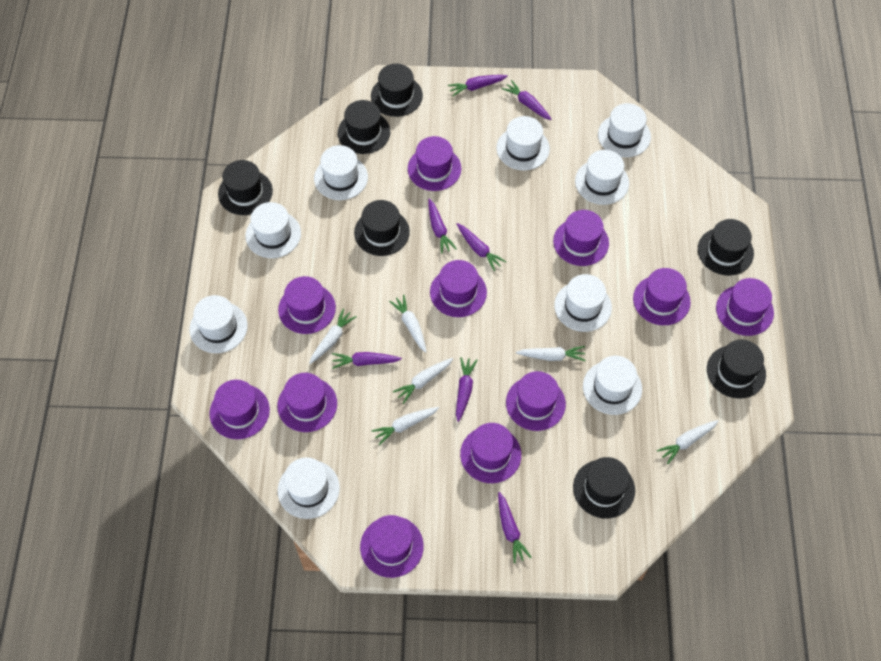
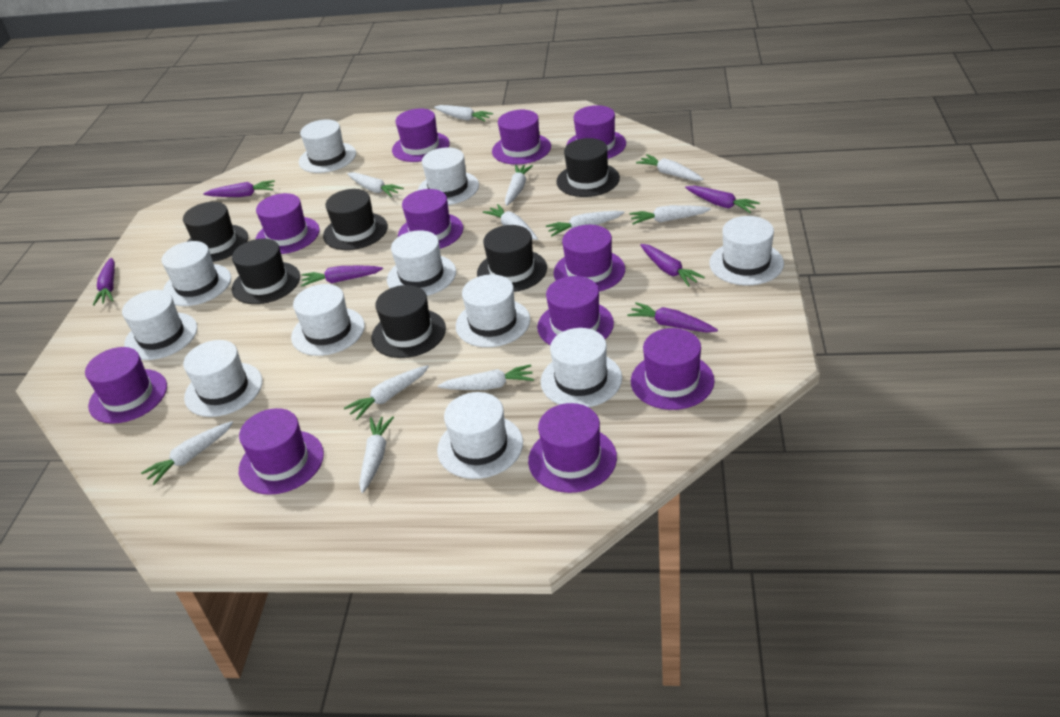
black hat: 7 -> 6
purple carrot: 7 -> 6
white carrot: 6 -> 11
white hat: 9 -> 11

